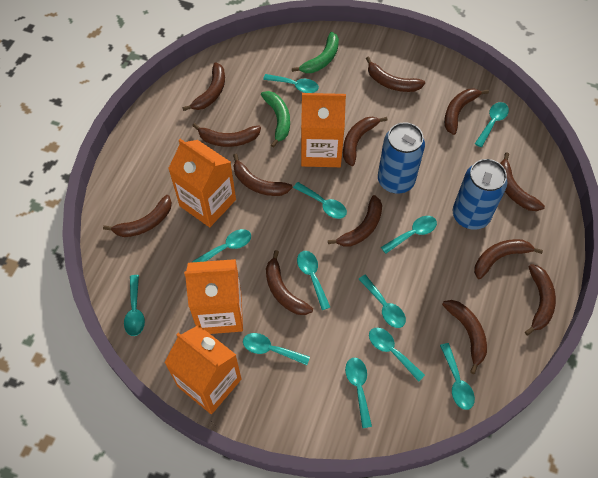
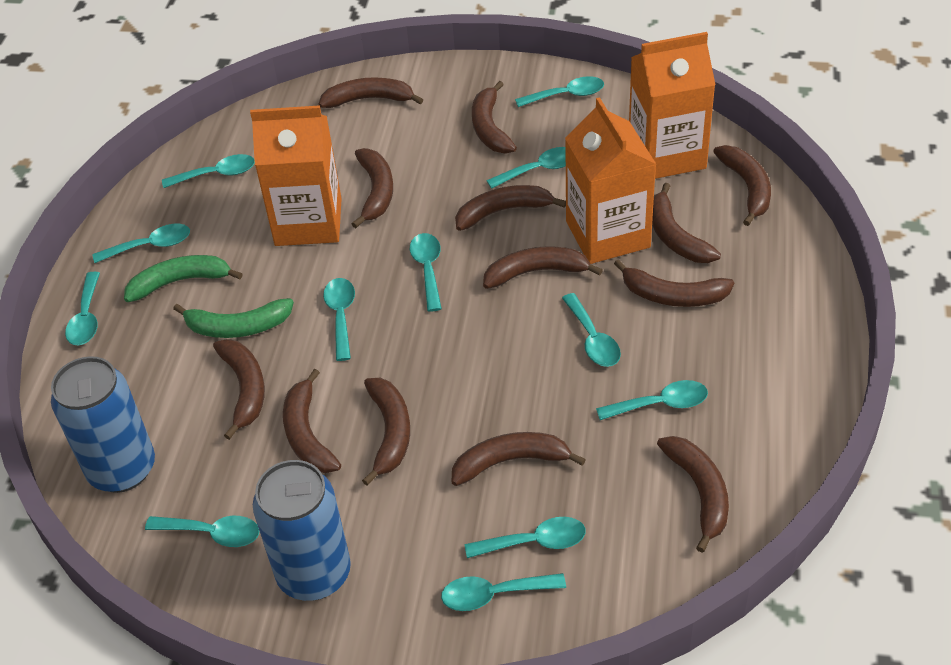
orange carton: 4 -> 3

